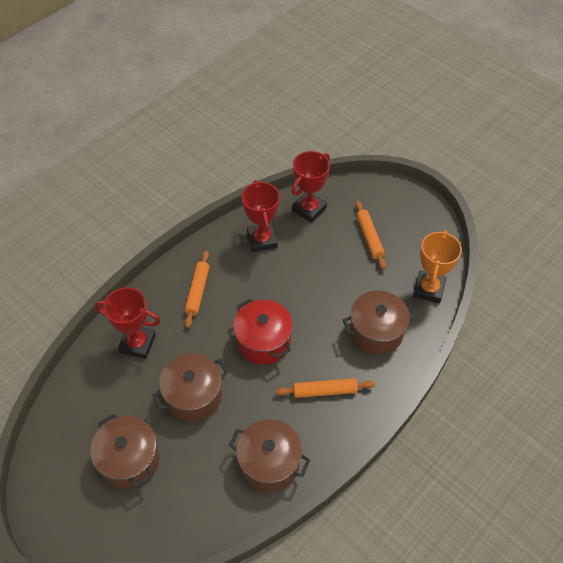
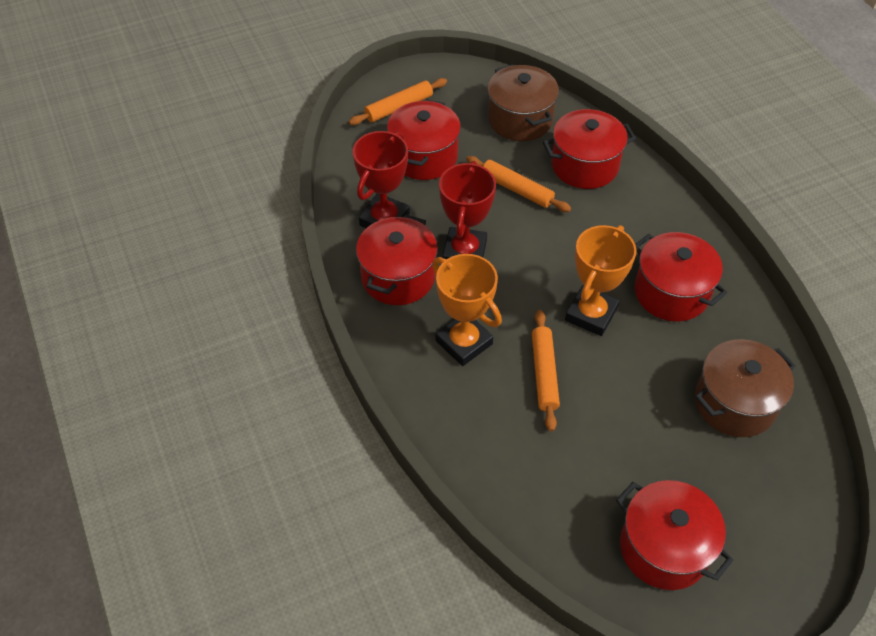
brown pot: 4 -> 2
orange trophy: 1 -> 2
red pot: 1 -> 5
red trophy: 3 -> 2

